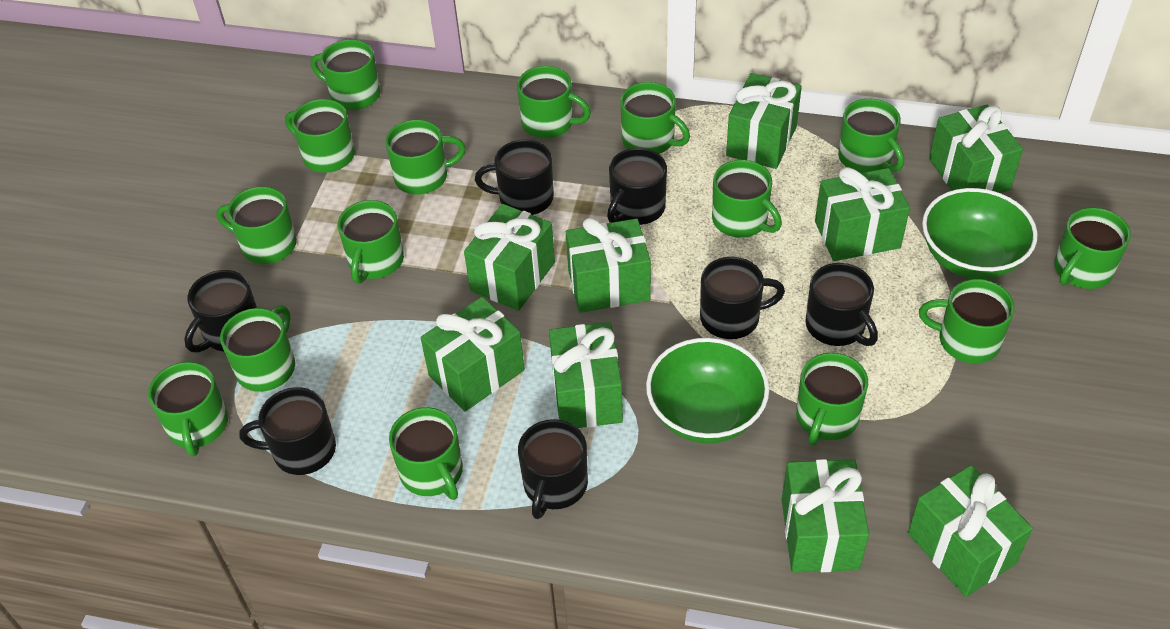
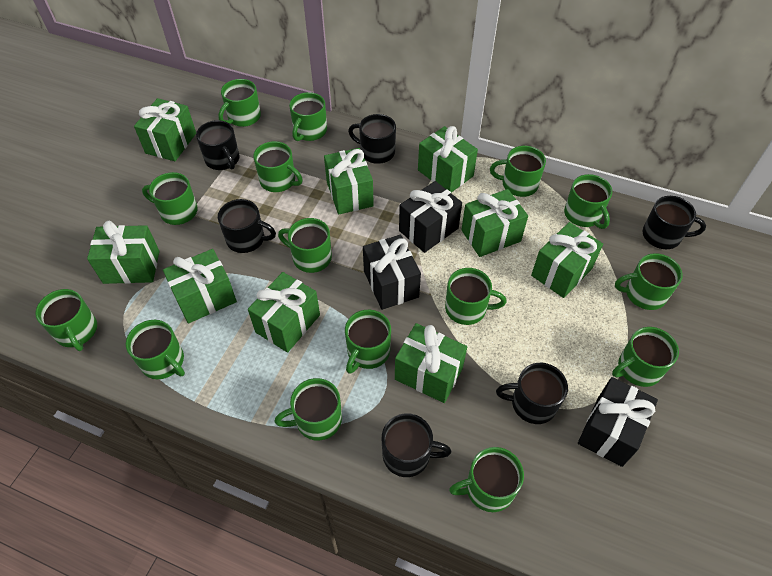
black gift: 0 -> 3
black mug: 7 -> 6
green bowl: 2 -> 0

